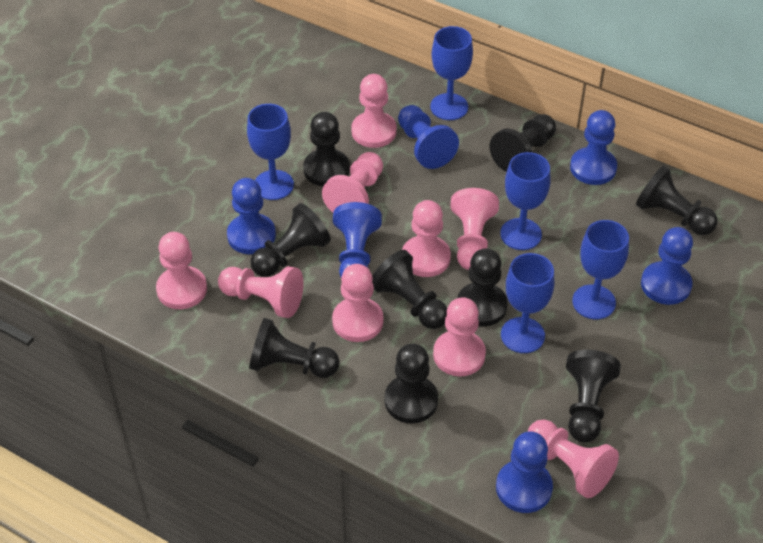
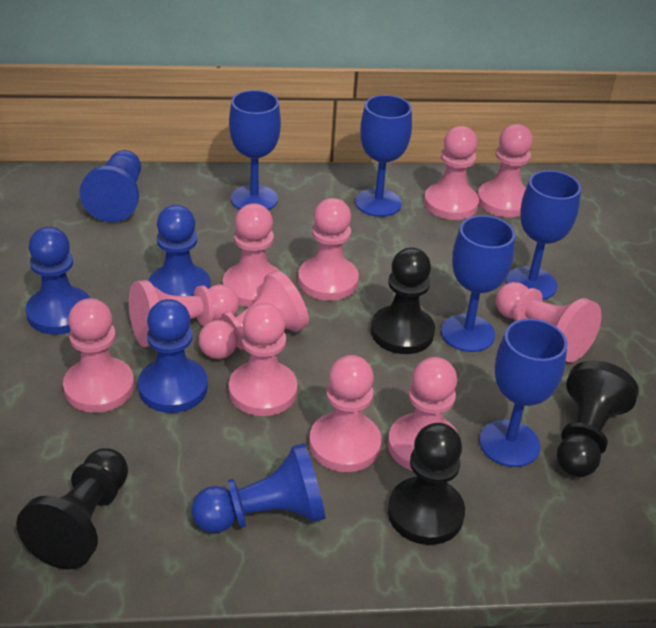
black pawn: 9 -> 4
blue pawn: 6 -> 5
pink pawn: 9 -> 11

